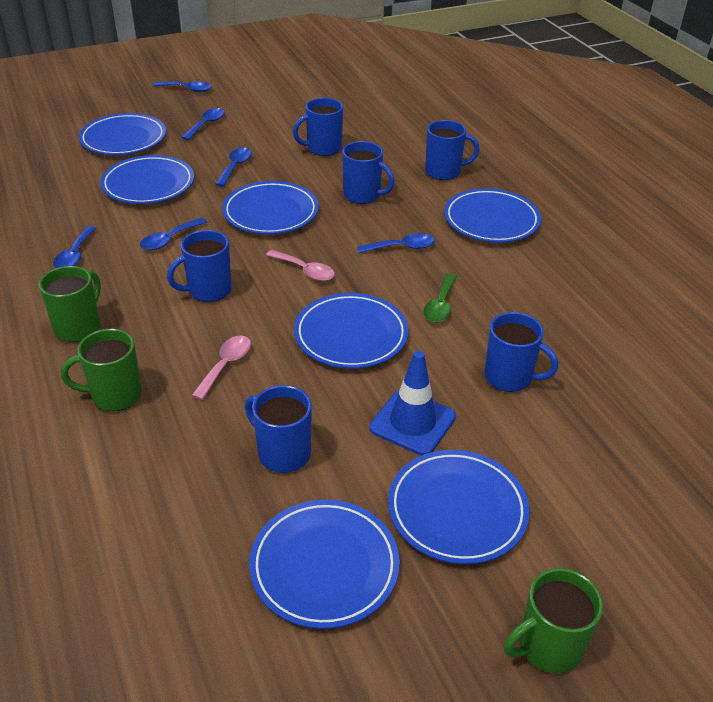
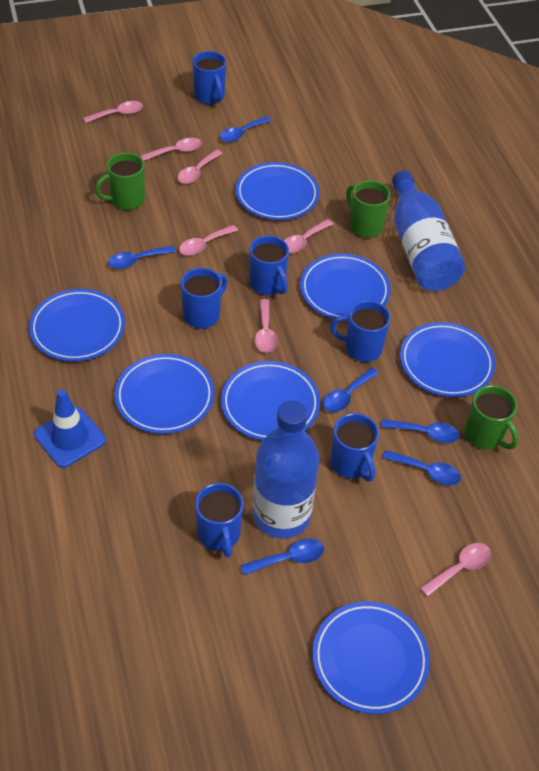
blue bottle: 0 -> 2
green spoon: 1 -> 0
pink spoon: 2 -> 7

